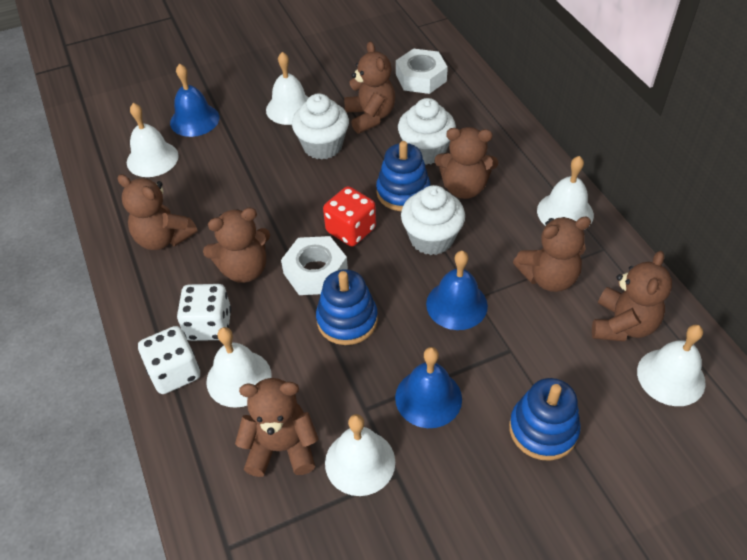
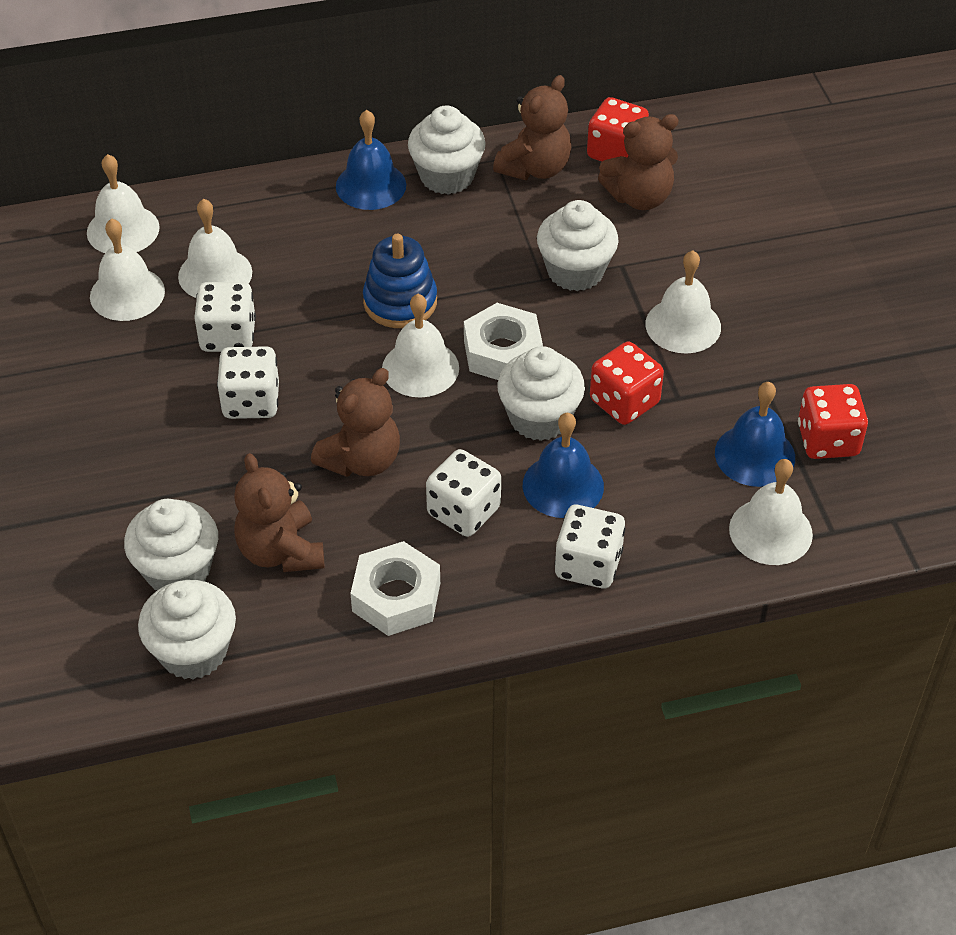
blue stacking toy: 3 -> 1
brown teddy bear: 7 -> 4
red dice: 1 -> 3
white cupcake: 3 -> 5
white dice: 2 -> 4

